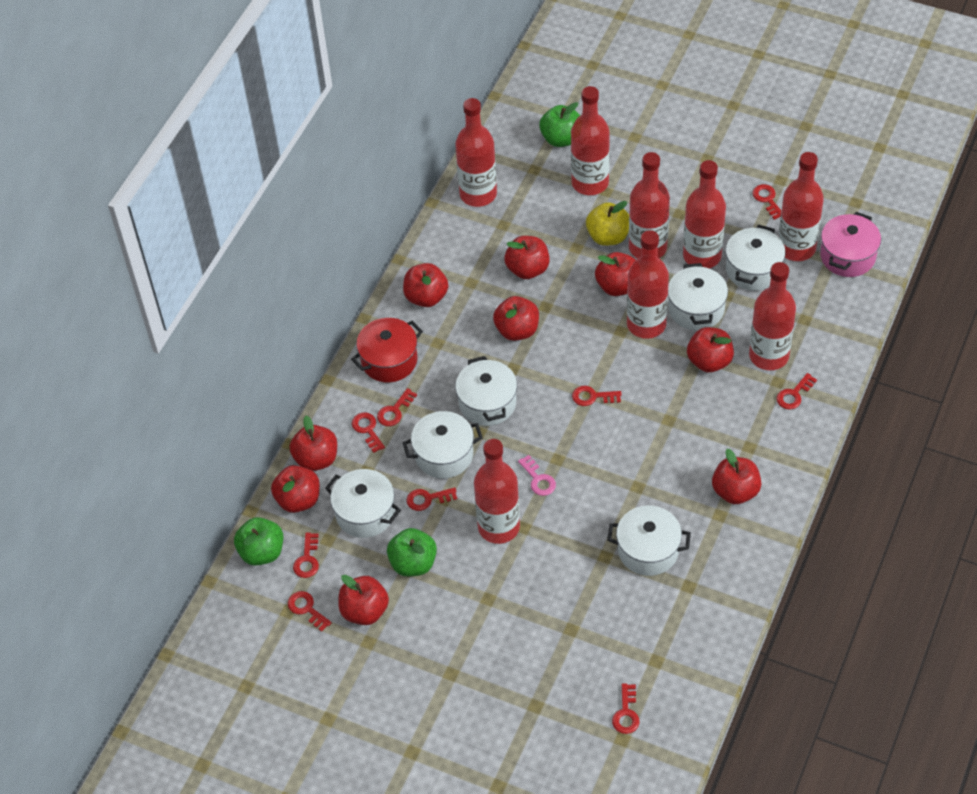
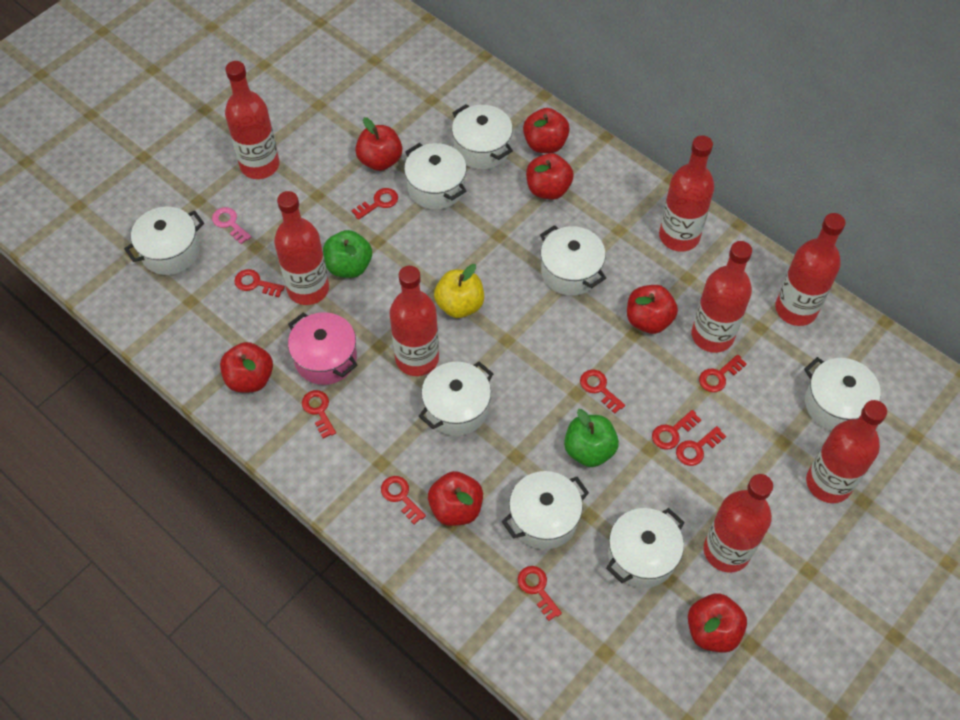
green apple: 3 -> 2
red apple: 9 -> 7
red pot: 1 -> 0
white pot: 6 -> 8

